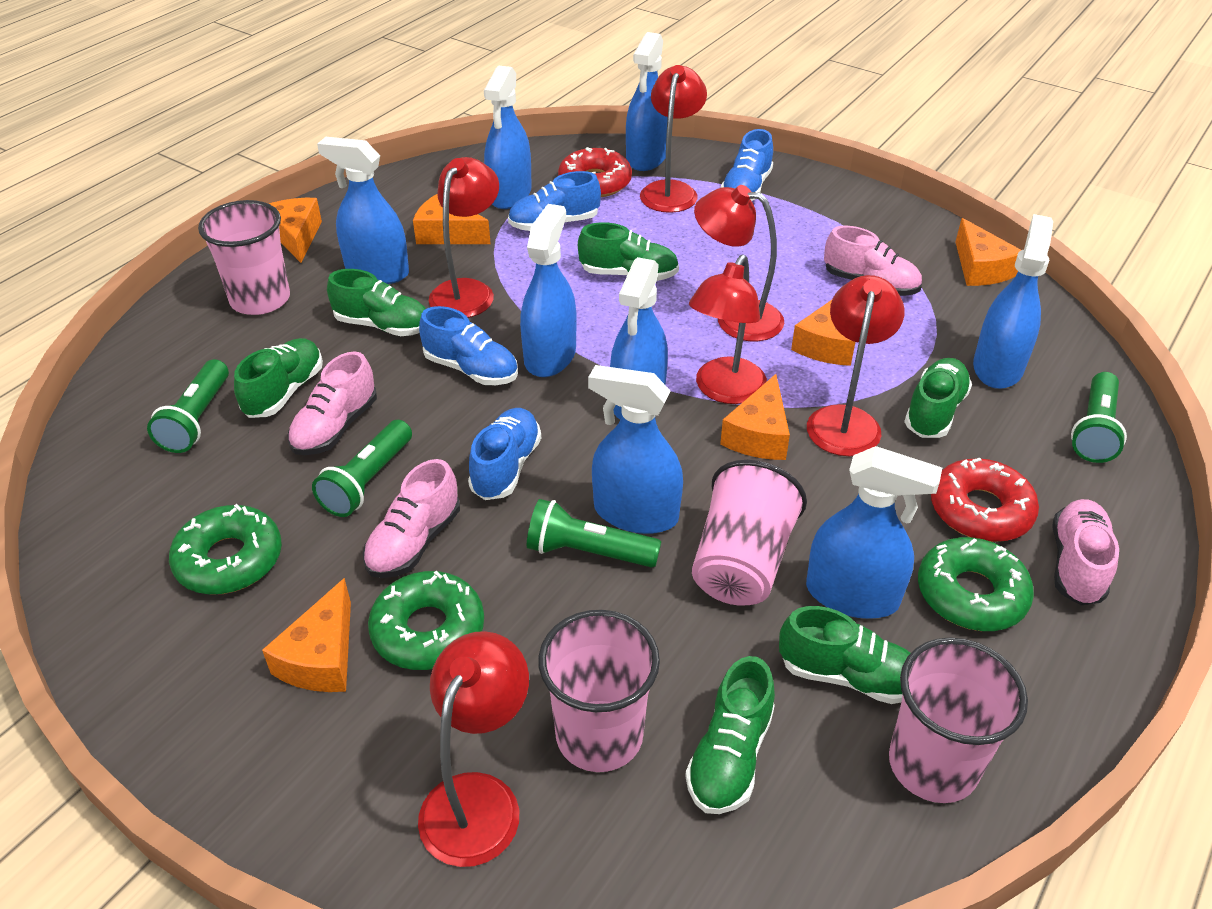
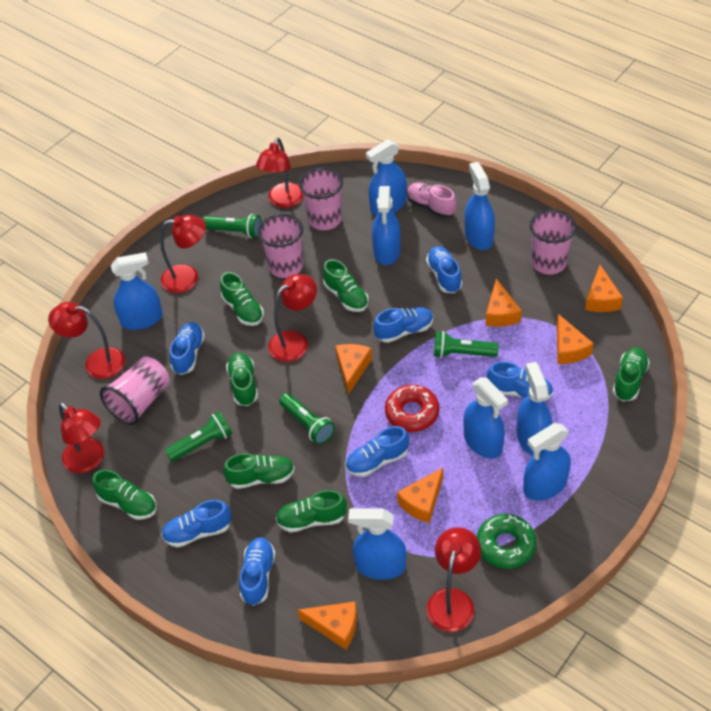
blue shoe: 4 -> 7
green donut: 3 -> 1
green shoe: 6 -> 7
pink shoe: 4 -> 1
red donut: 2 -> 1

